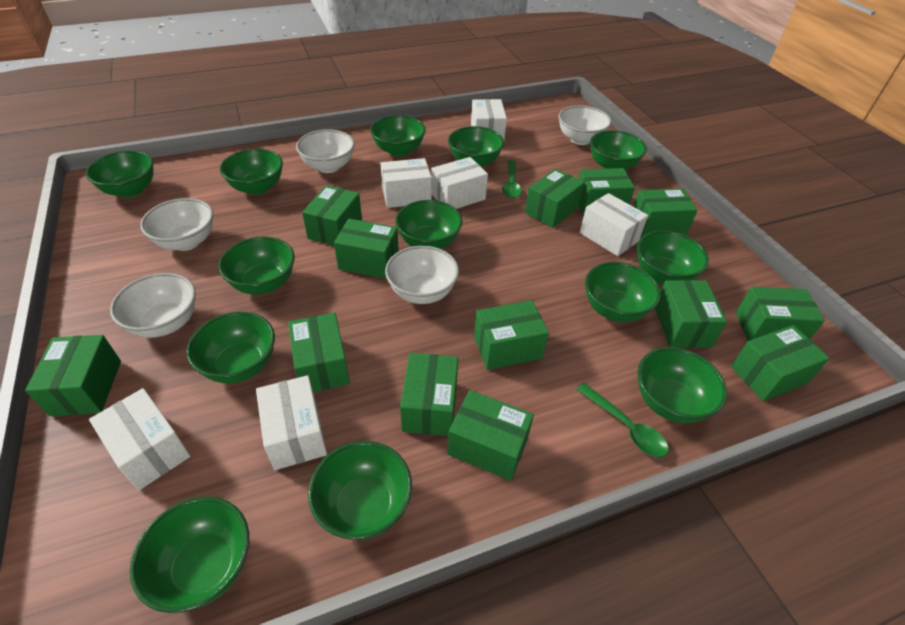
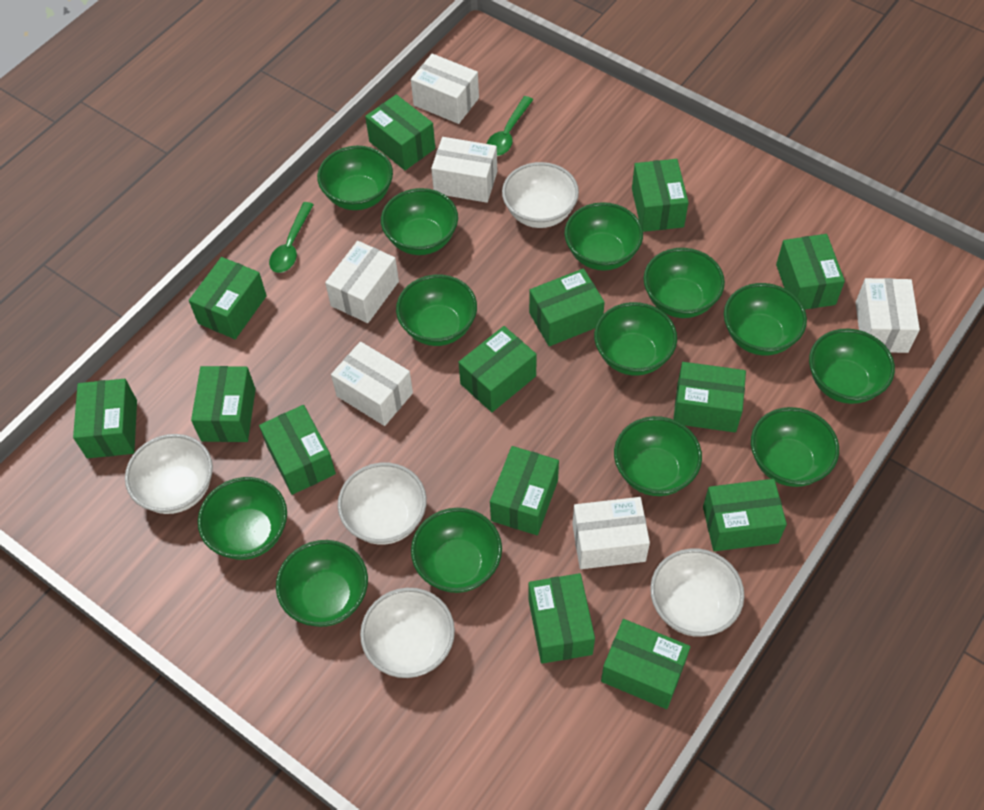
green box: 13 -> 14

